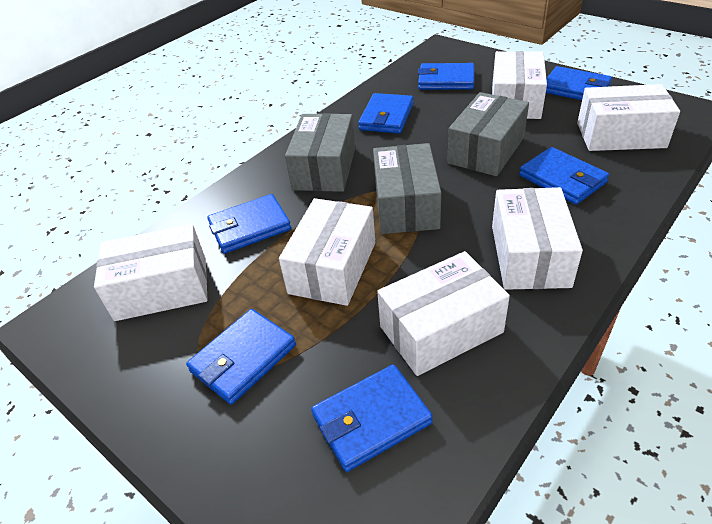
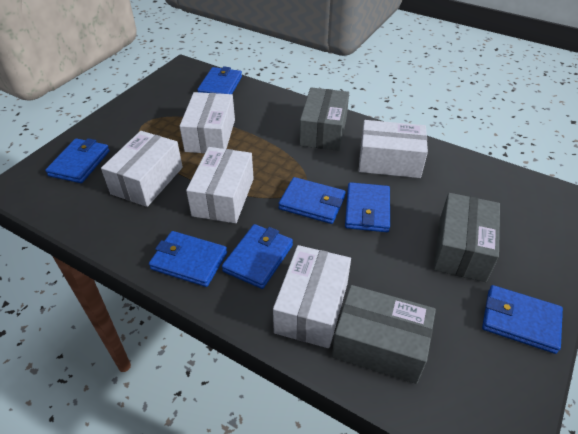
white box: 6 -> 5

